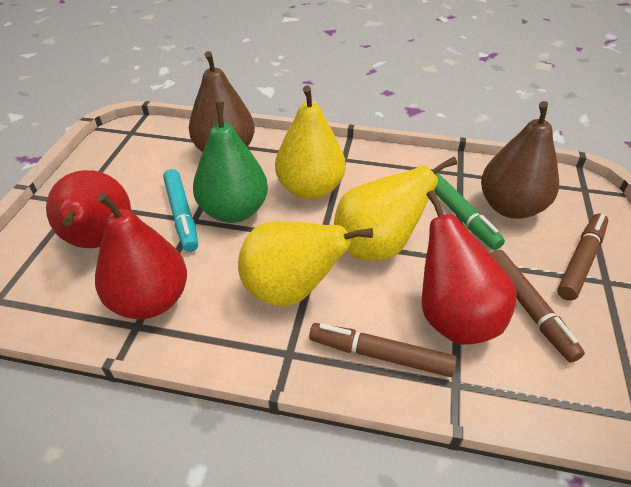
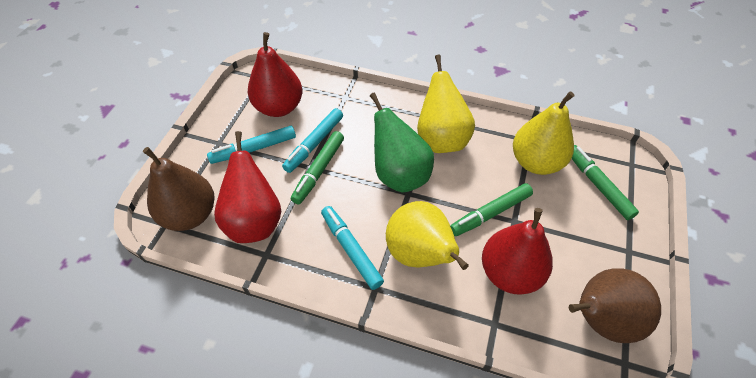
brown marker: 3 -> 0
green marker: 1 -> 3
turquoise marker: 1 -> 3

